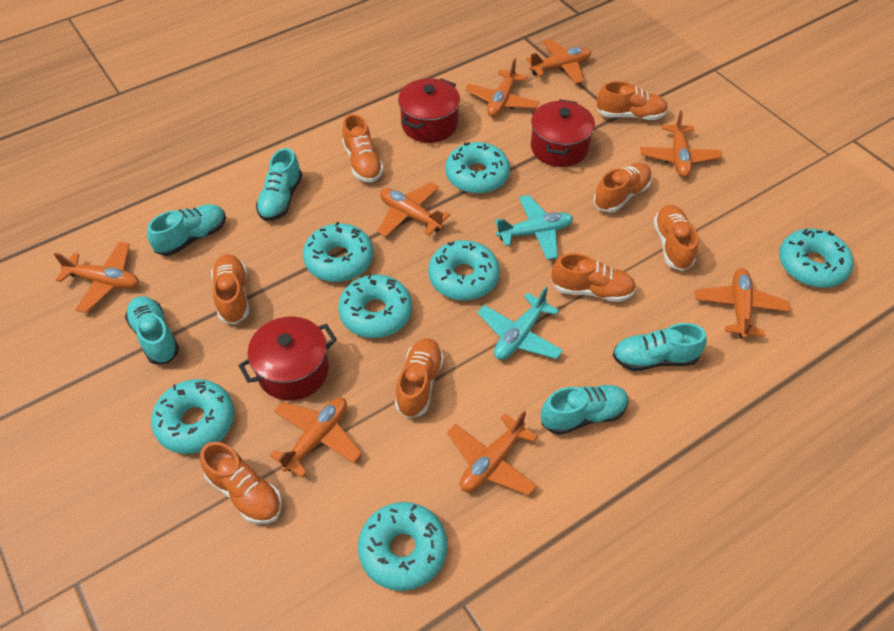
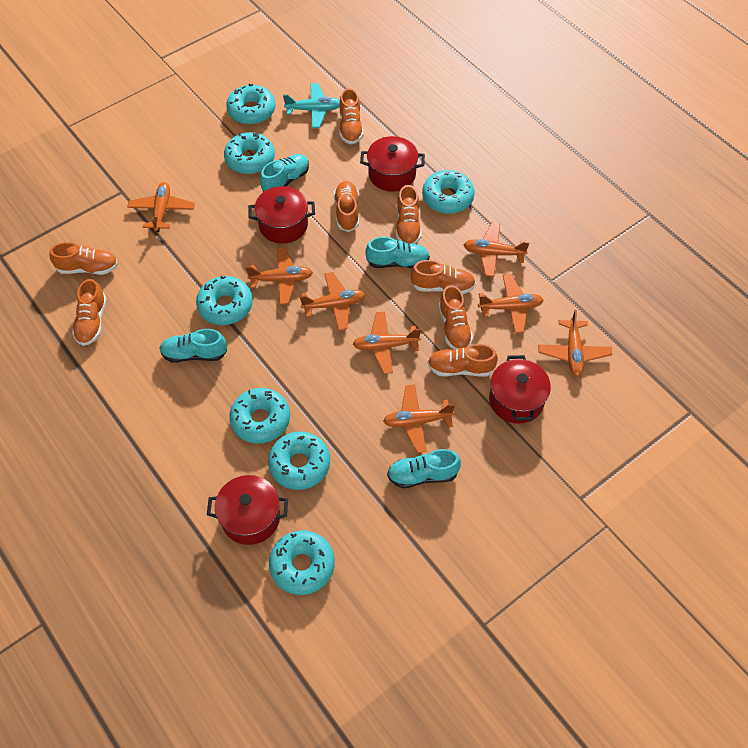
red pot: 3 -> 4
turquoise plane: 2 -> 1
turquoise shoe: 5 -> 4

